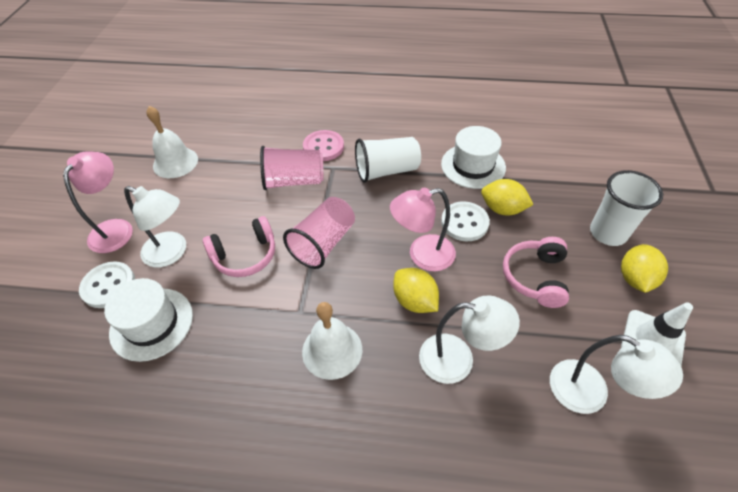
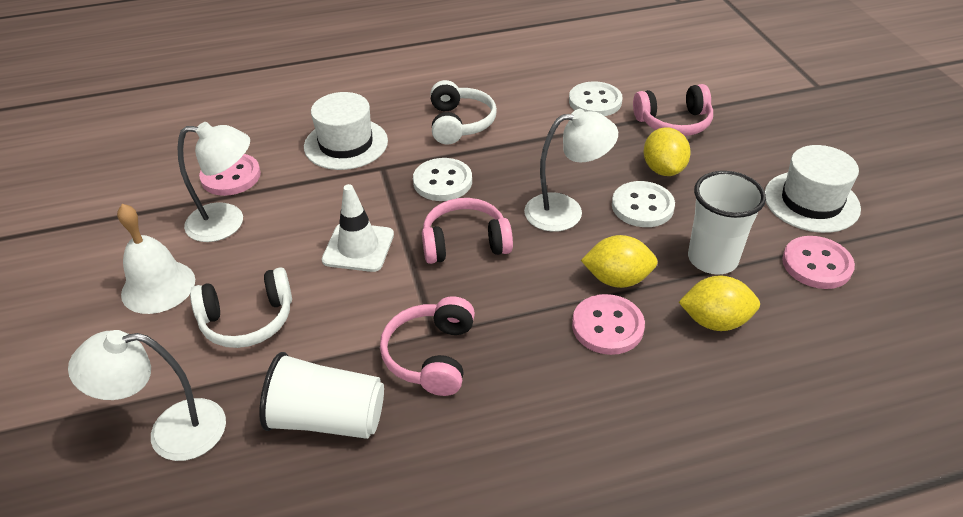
pink button: 1 -> 3
pink cup: 2 -> 0
pink headphones: 2 -> 3
pink lamp: 2 -> 0
white bell: 2 -> 1
white button: 2 -> 3
white headphones: 0 -> 2

